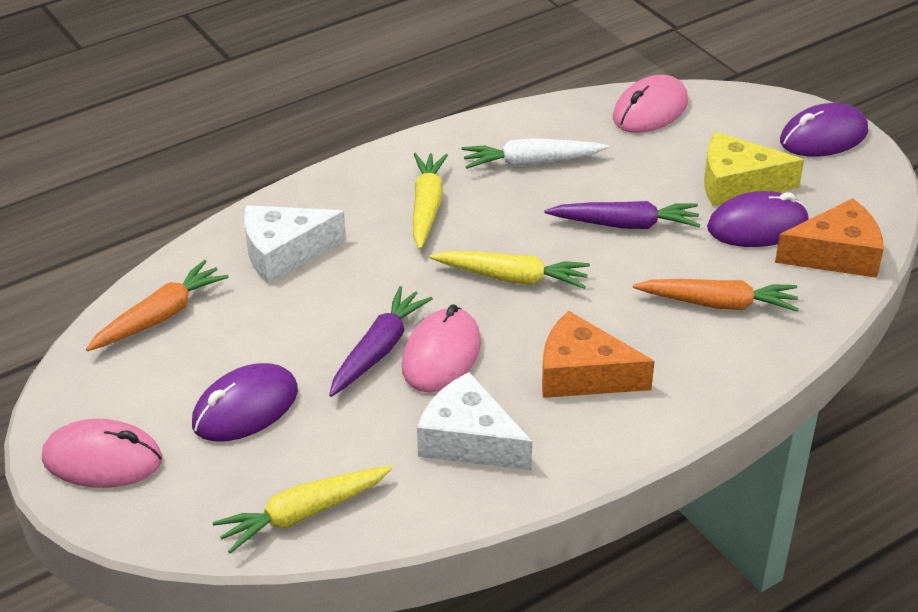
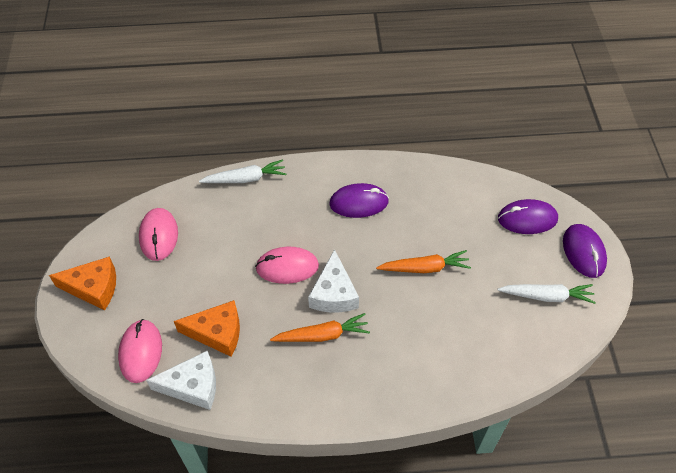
purple carrot: 2 -> 0
white carrot: 1 -> 2
yellow carrot: 3 -> 0
yellow cheese: 1 -> 0

